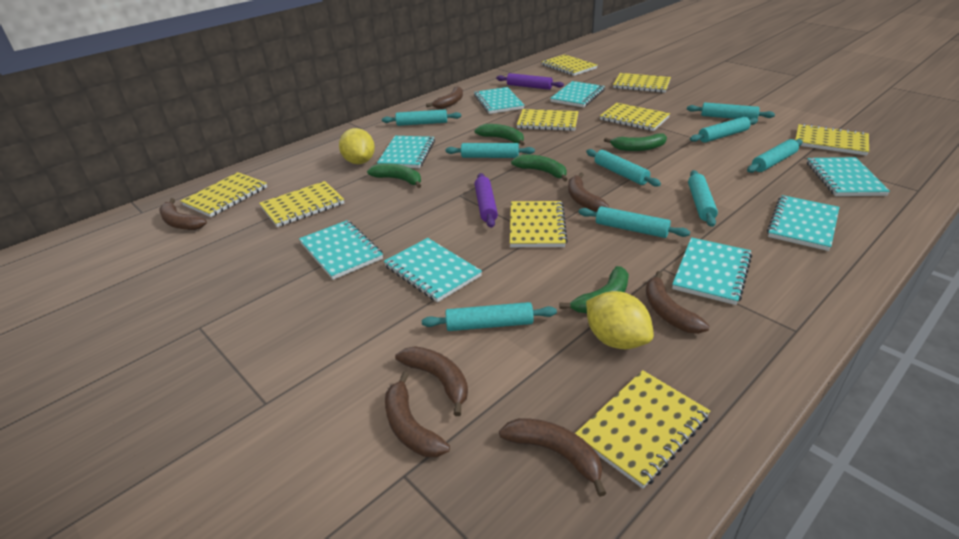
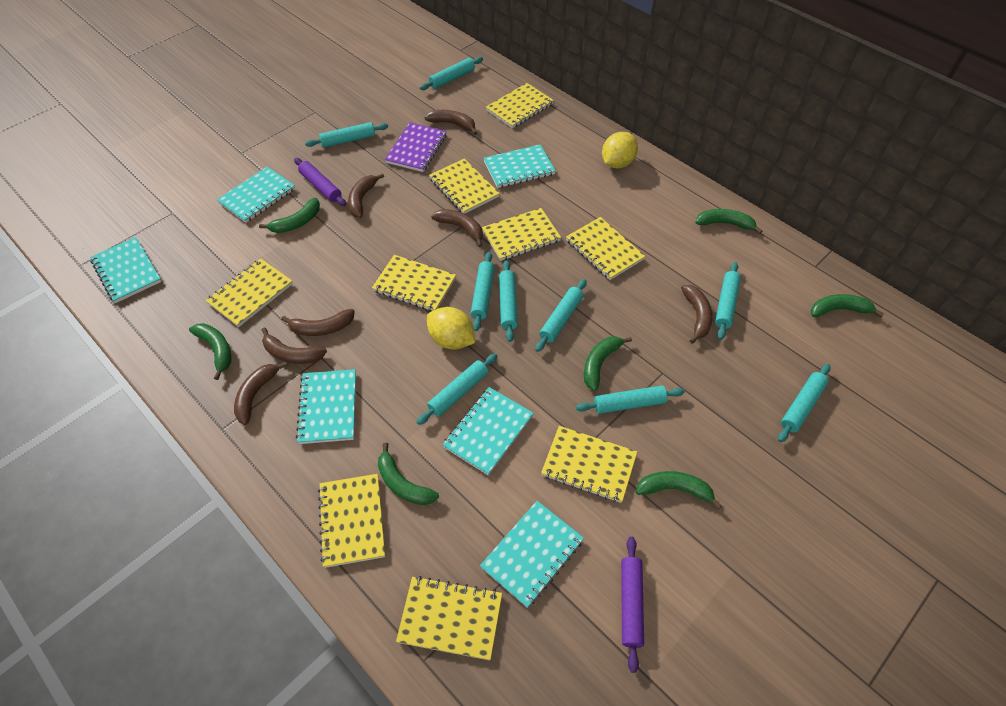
green banana: 5 -> 7
purple notebook: 0 -> 1
turquoise notebook: 8 -> 6

